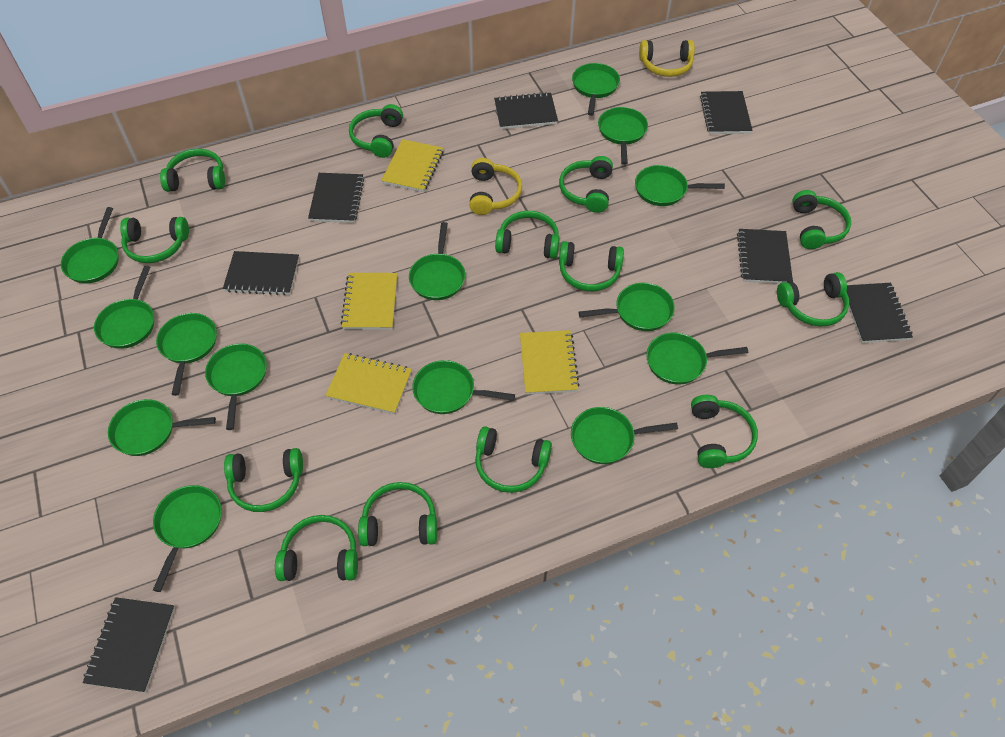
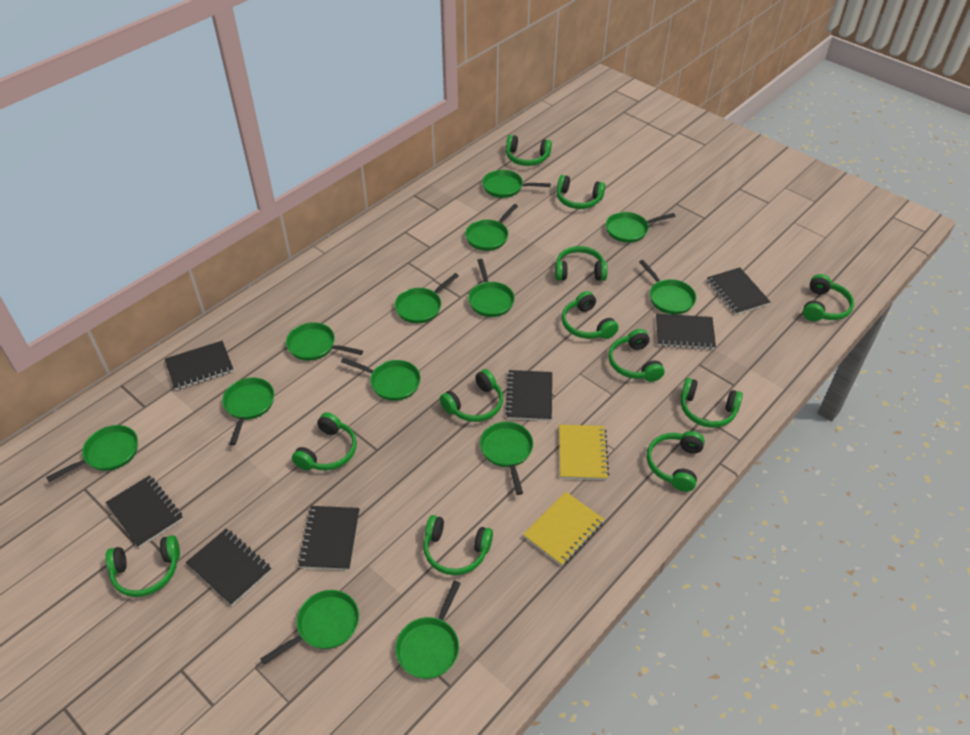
green headphones: 13 -> 12
green pan: 14 -> 13
yellow headphones: 2 -> 0
yellow notebook: 4 -> 2

